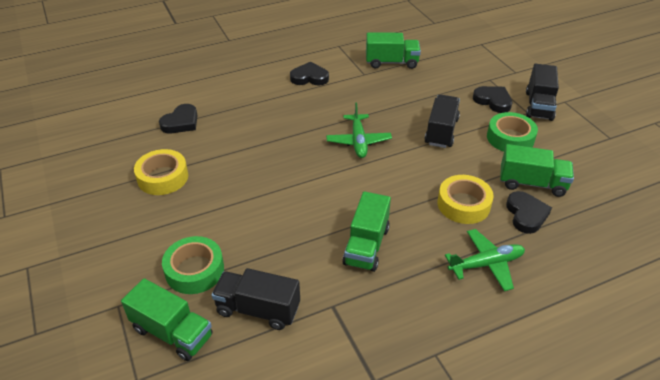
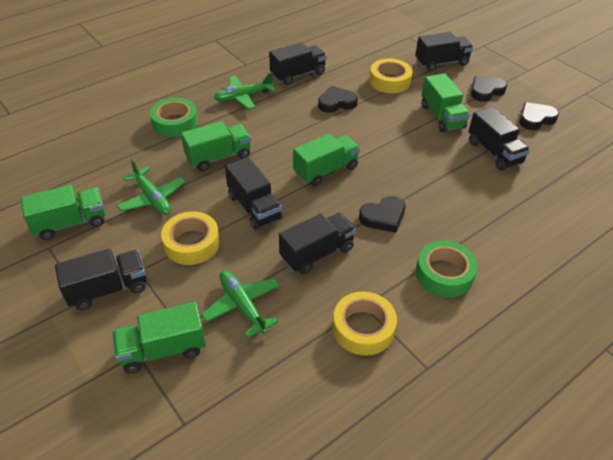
black truck: 3 -> 6
green plane: 2 -> 3
green truck: 4 -> 5
yellow tape: 2 -> 3

